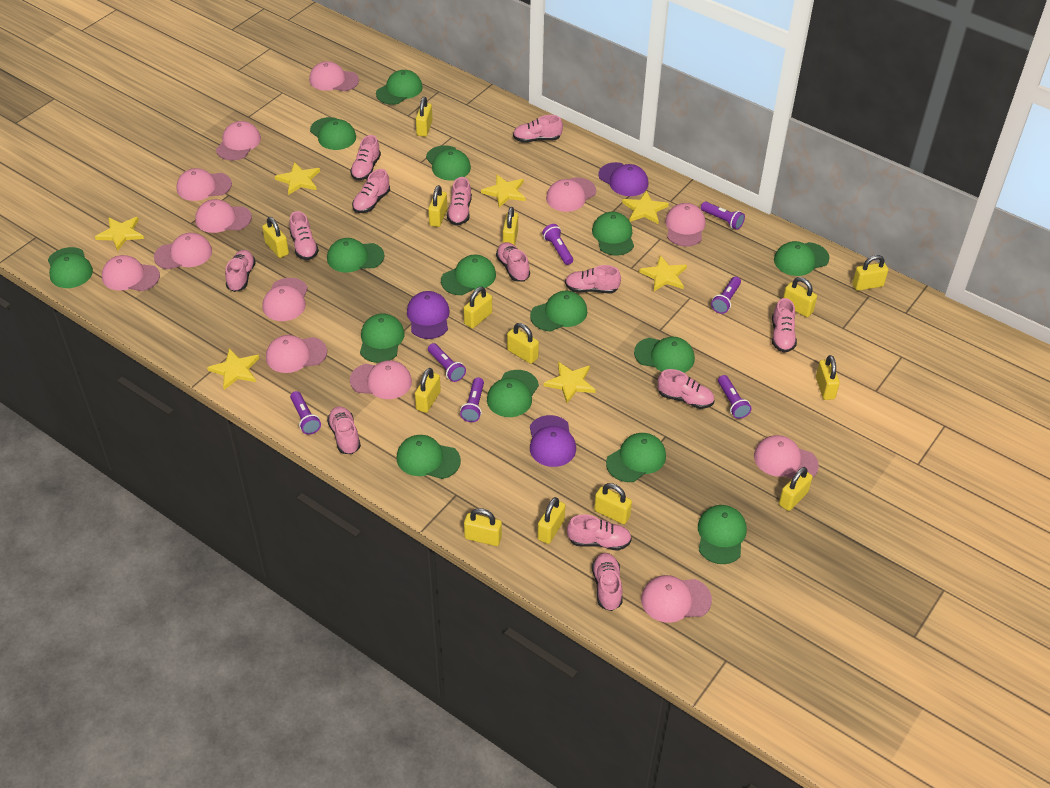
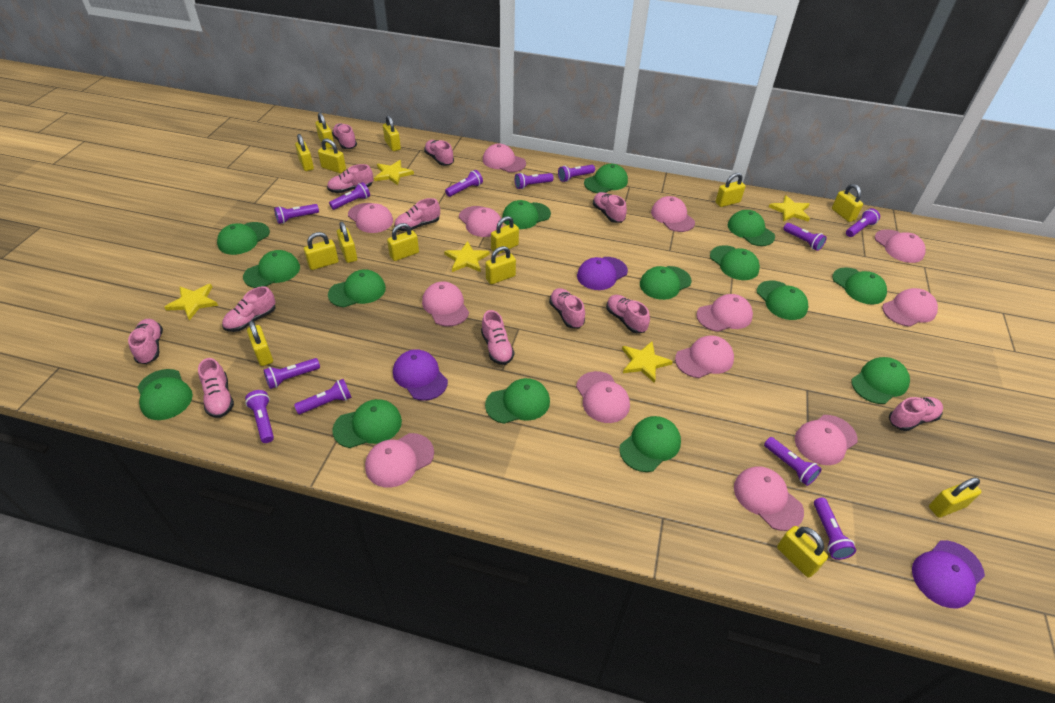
pink shoe: 13 -> 12
purple flashlight: 7 -> 12
yellow star: 7 -> 5

